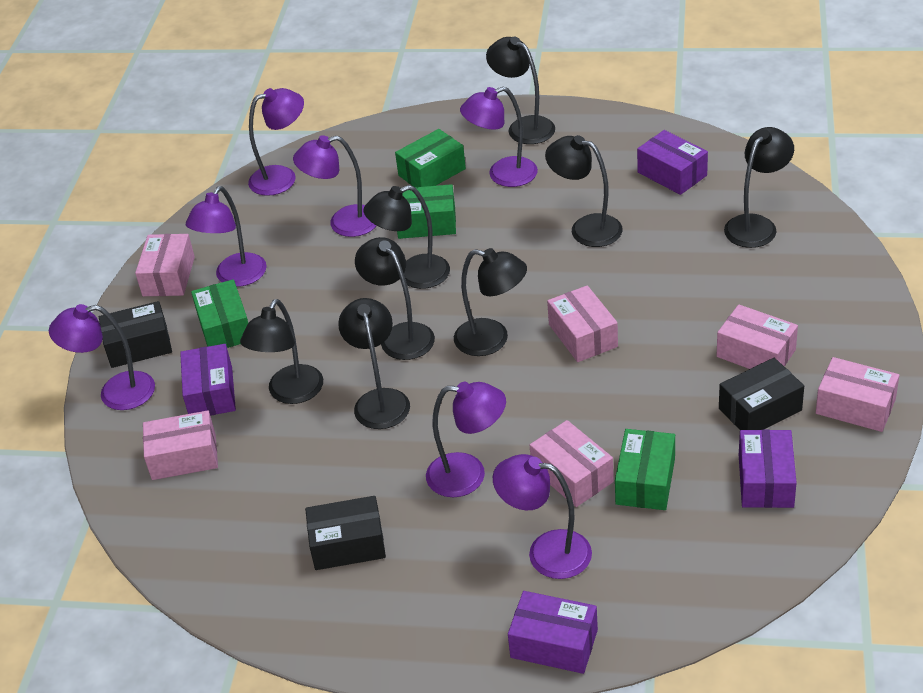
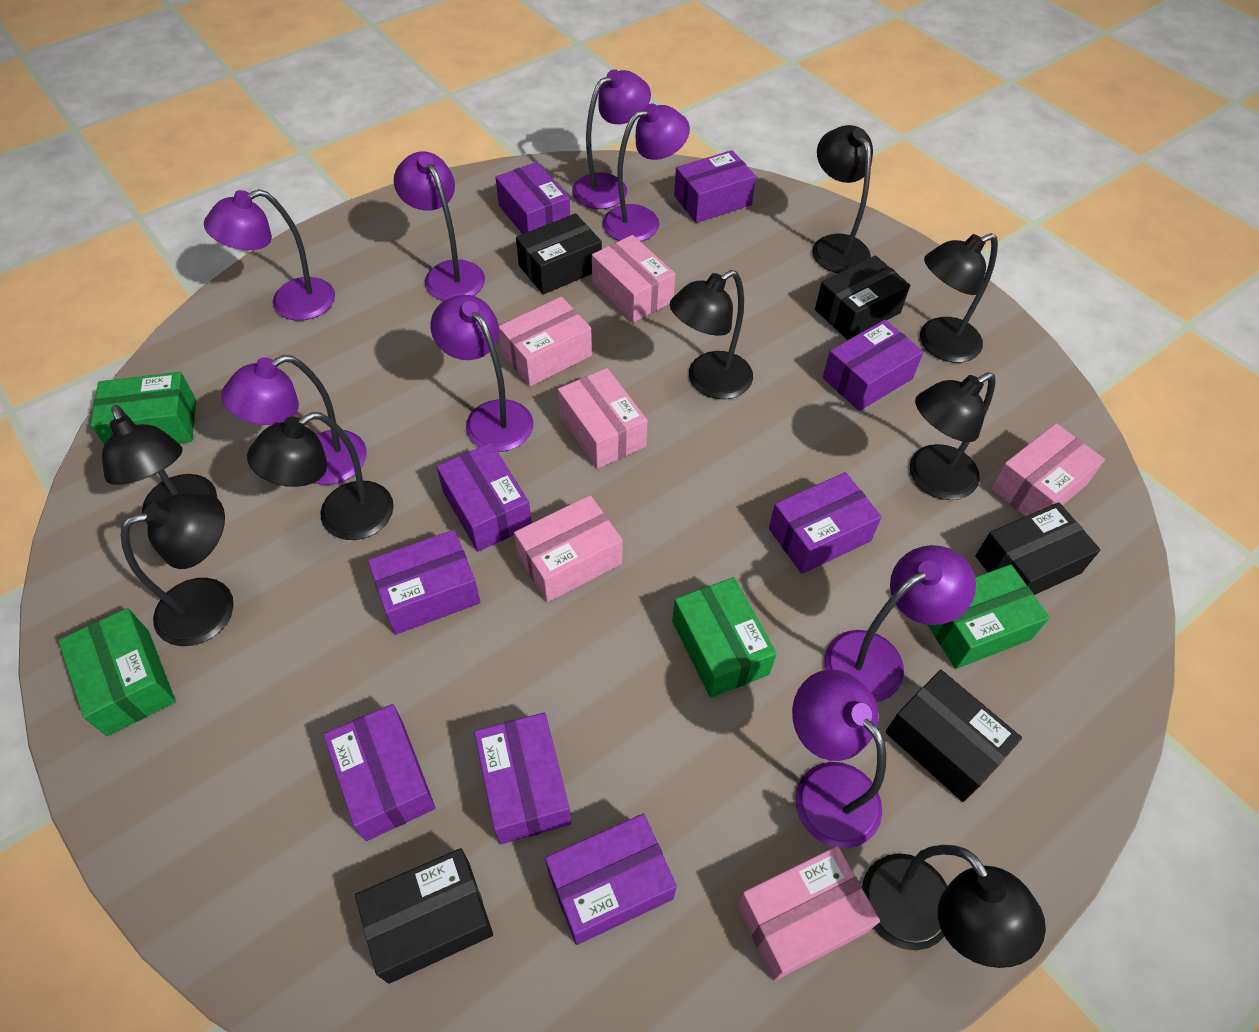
black box: 3 -> 5
purple box: 4 -> 9
purple lamp: 7 -> 8

